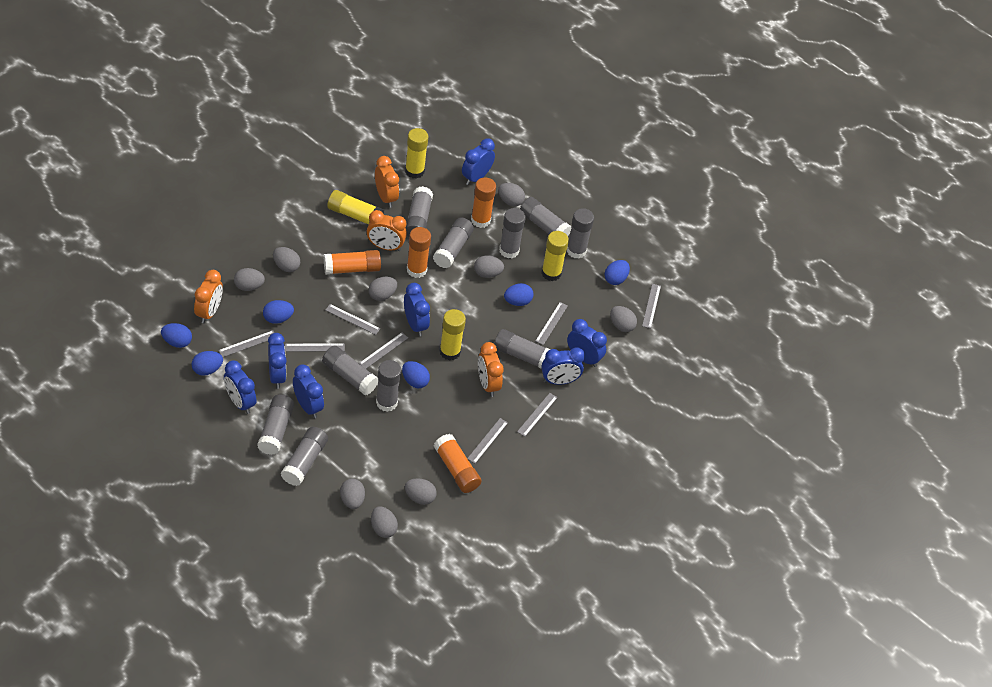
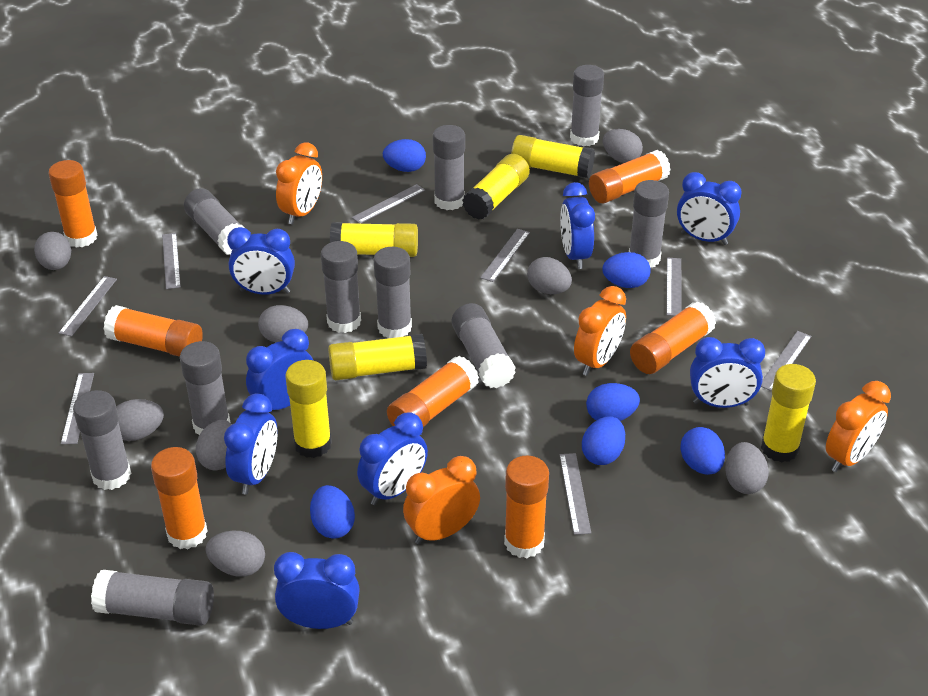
blue clock: 7 -> 8
grey egg: 9 -> 8
orange glue stick: 4 -> 7
yellow glue stick: 4 -> 6

